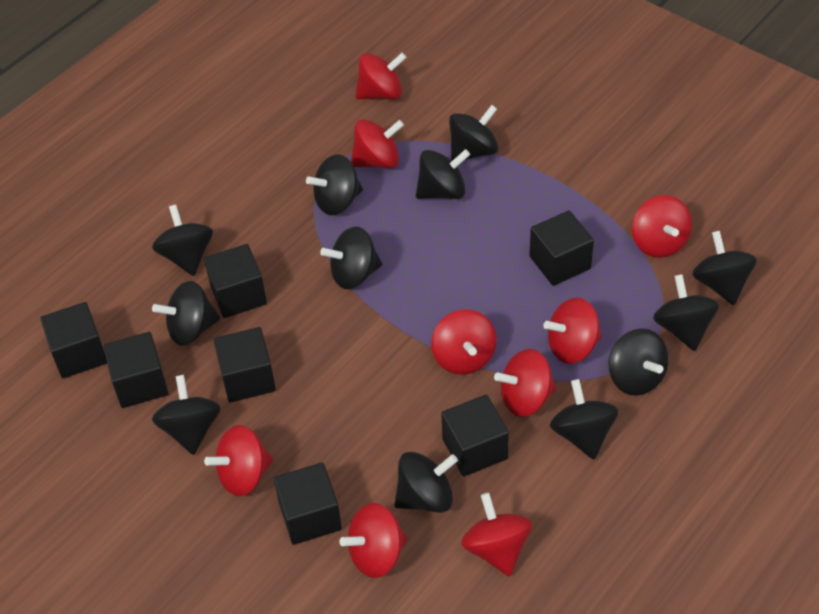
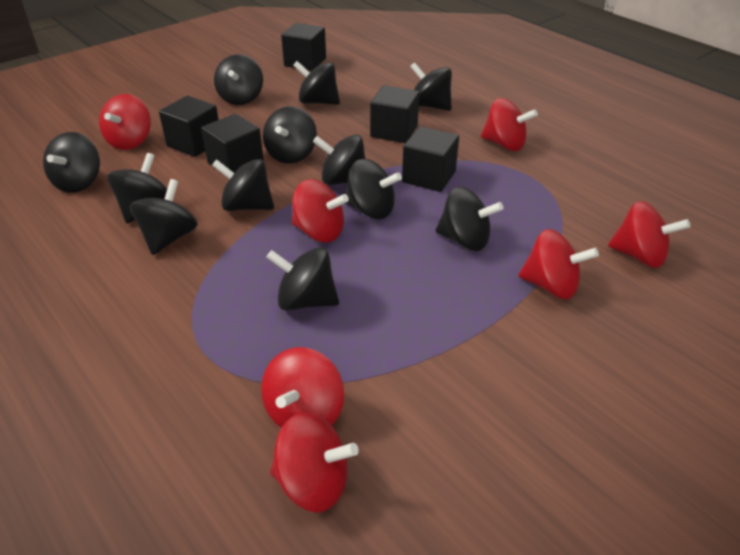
black cube: 7 -> 5
red spinning top: 9 -> 7

